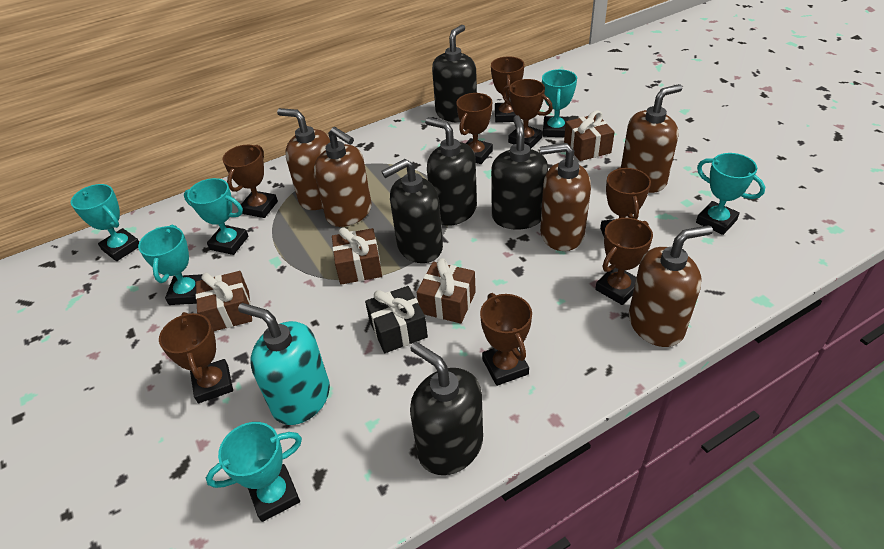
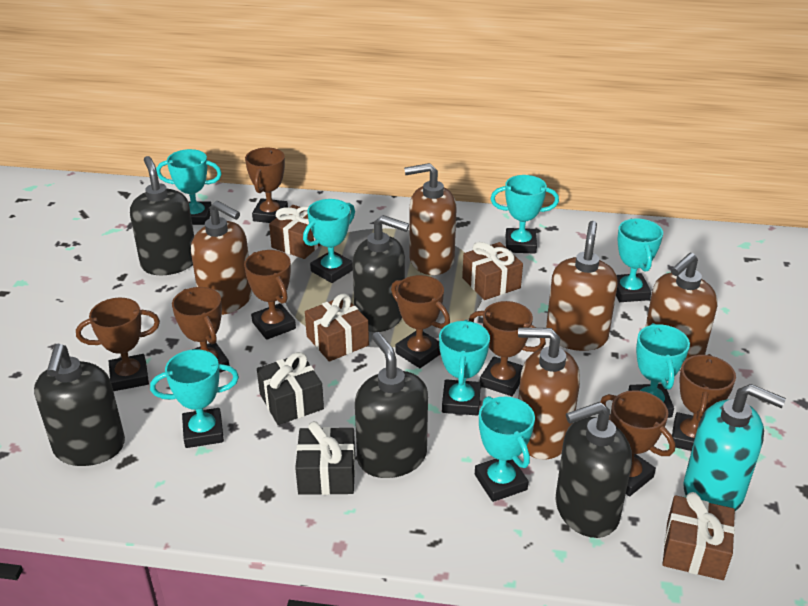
black gift: 1 -> 2
turquoise trophy: 6 -> 8

